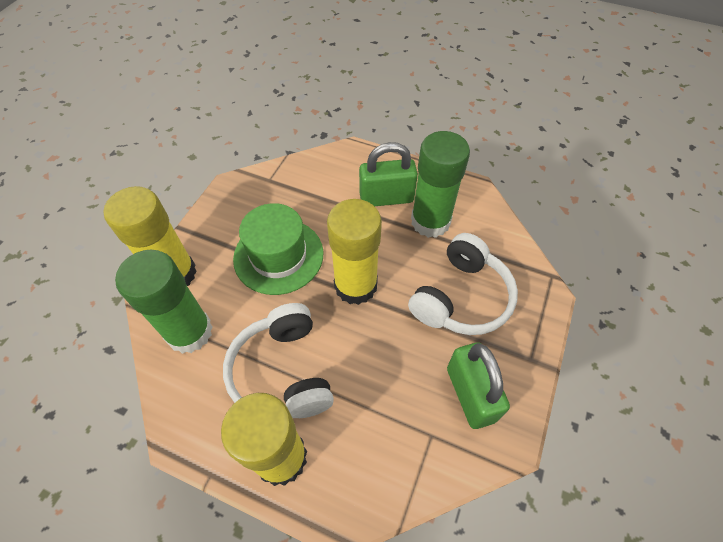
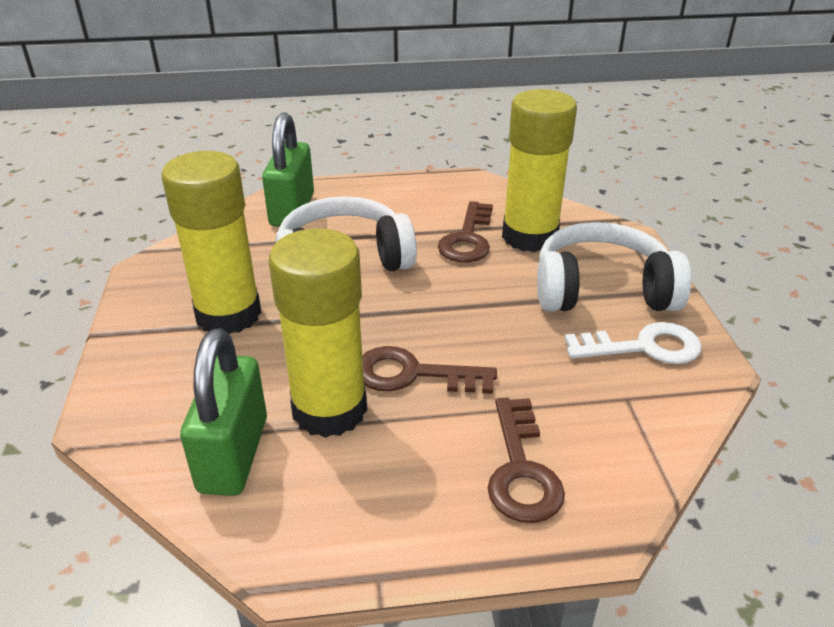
brown key: 0 -> 3
green glue stick: 2 -> 0
green hat: 1 -> 0
white key: 0 -> 1

